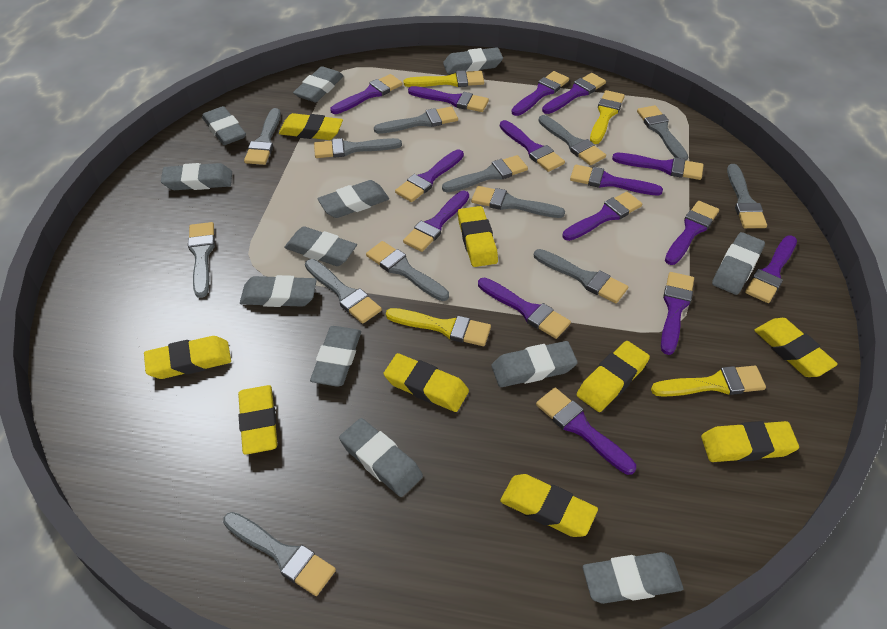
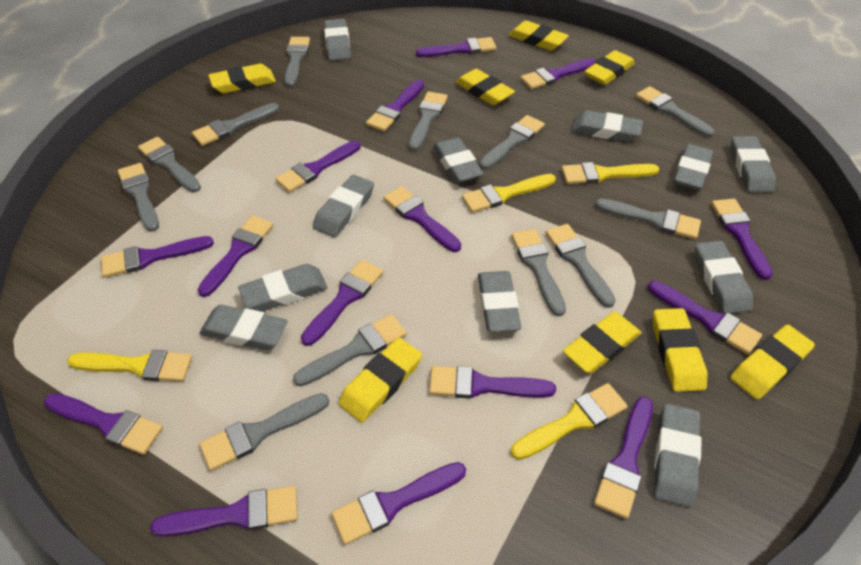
grey brush: 13 -> 12
grey eraser: 12 -> 11
yellow eraser: 9 -> 8

